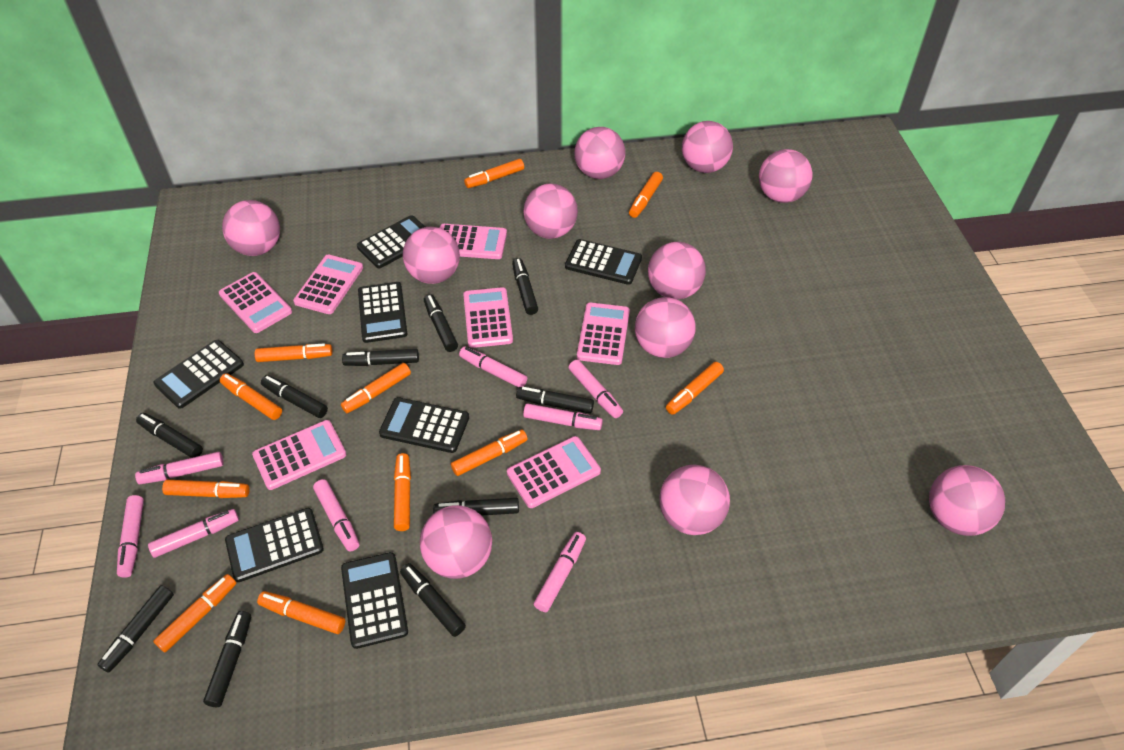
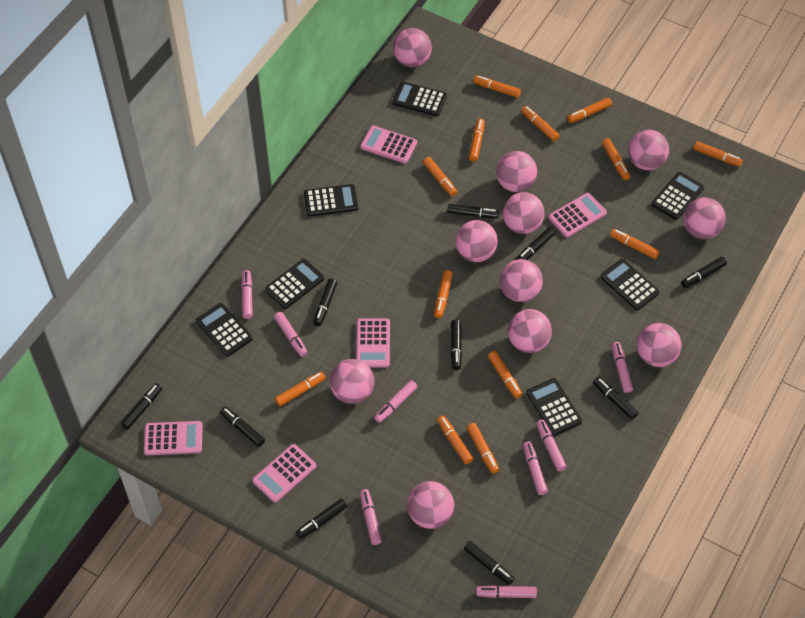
orange marker: 11 -> 13
pink calculator: 7 -> 5

